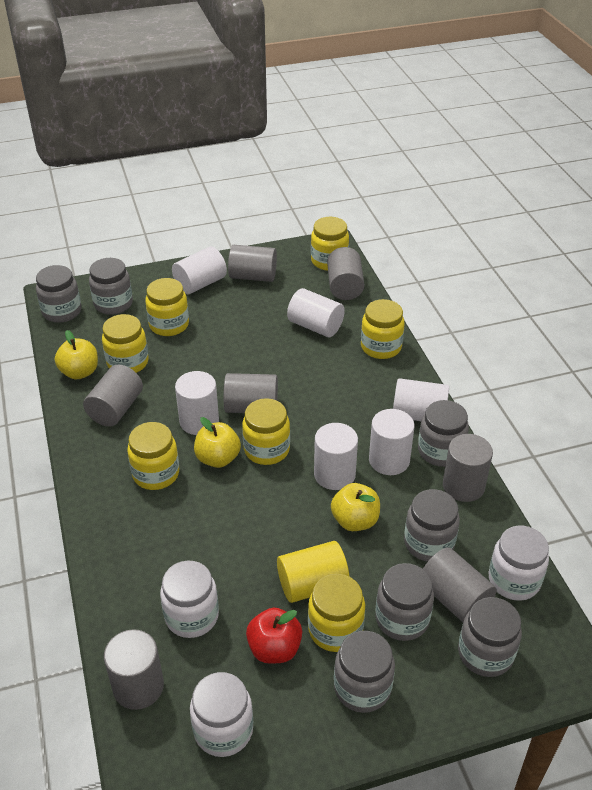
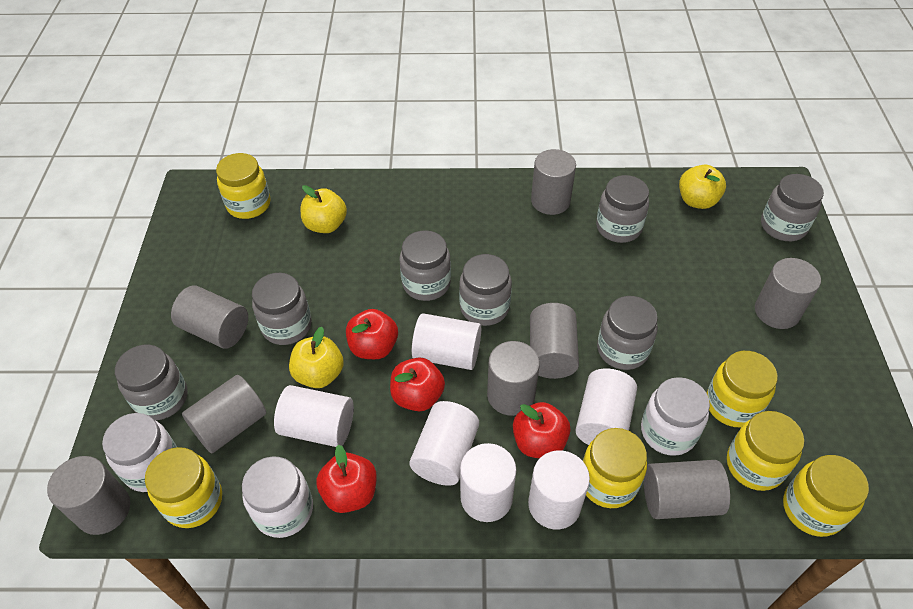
grey cylinder: 7 -> 8
red apple: 1 -> 4
yellow cylinder: 1 -> 0
yellow jar: 7 -> 6

